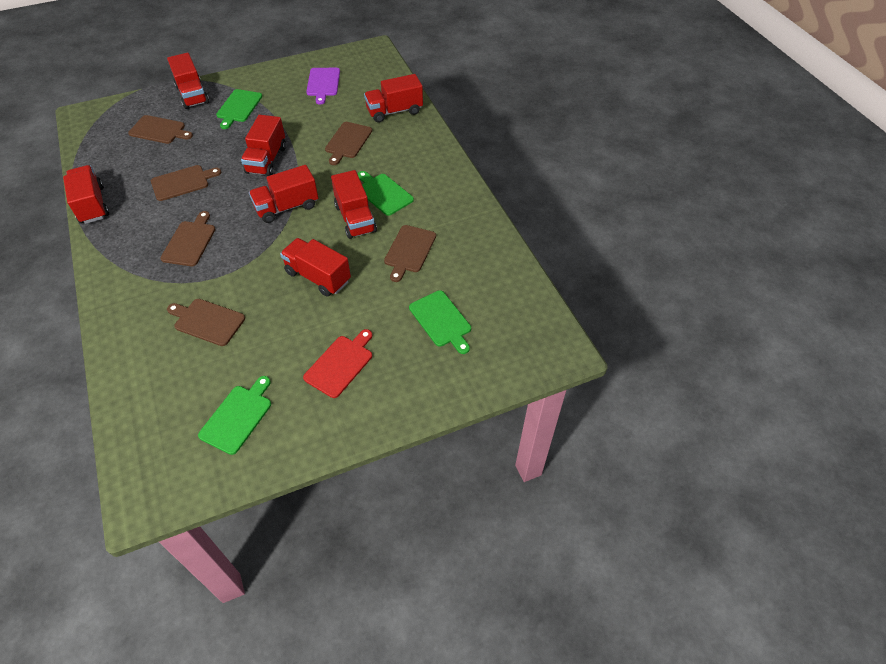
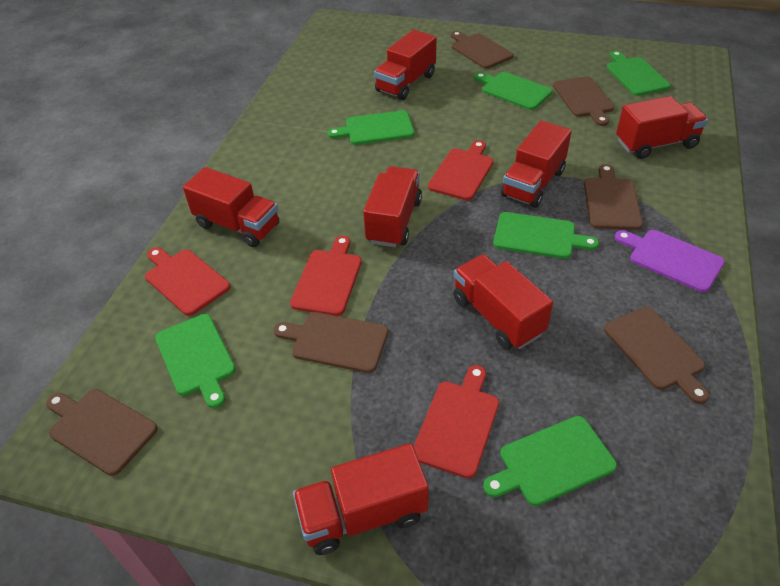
green cutting board: 4 -> 6
red cutting board: 1 -> 4

